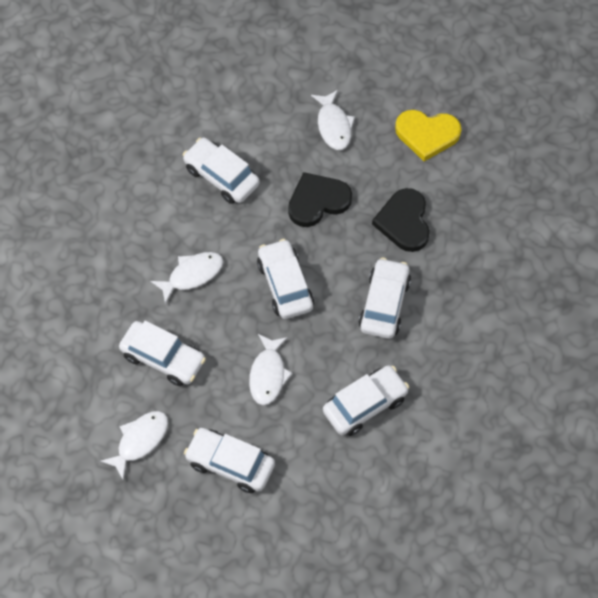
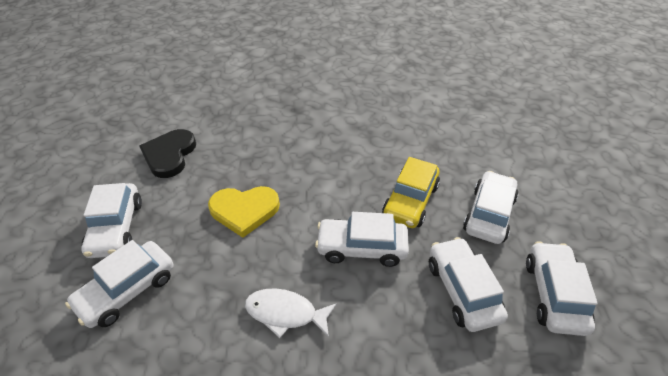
black heart: 2 -> 1
white fish: 4 -> 1
yellow car: 0 -> 1

